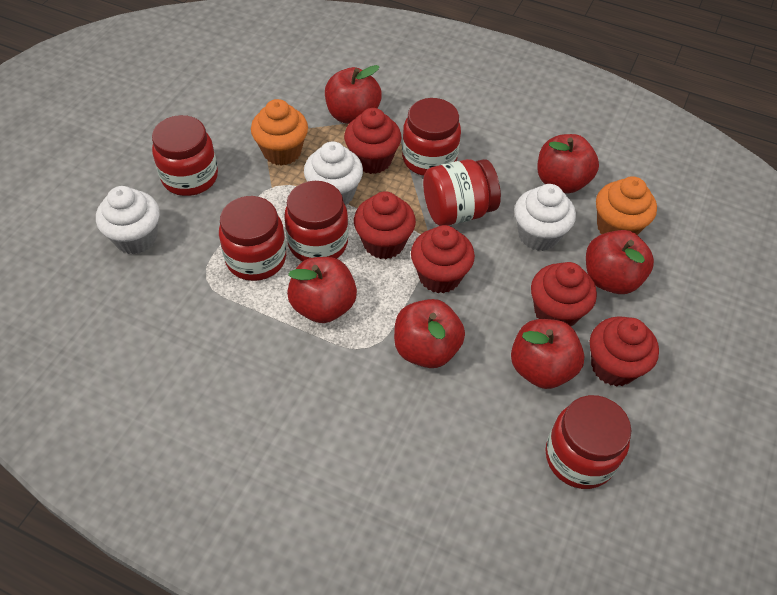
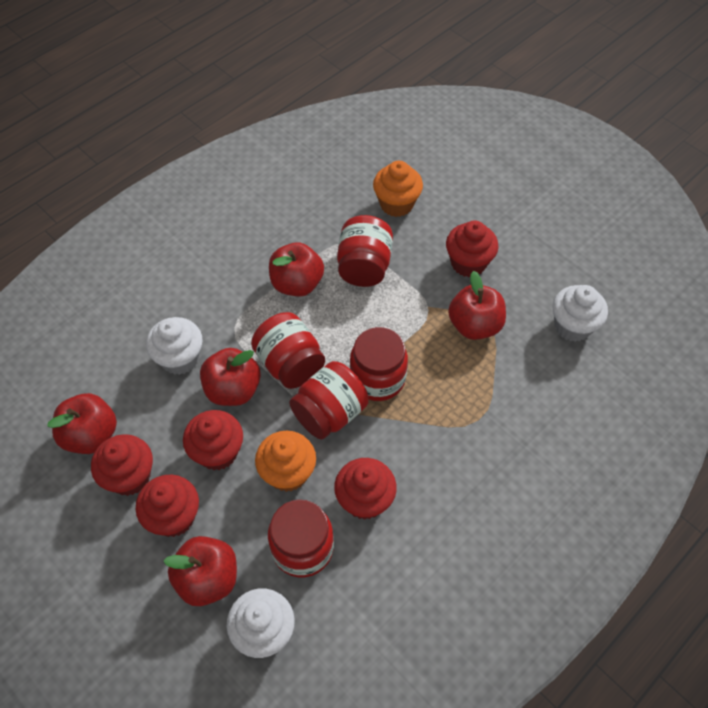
red apple: 6 -> 5
red jar: 6 -> 5

